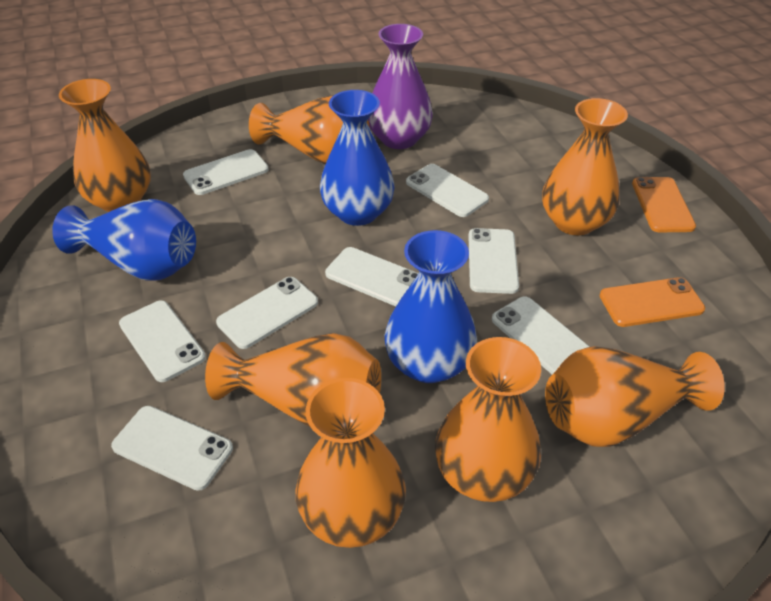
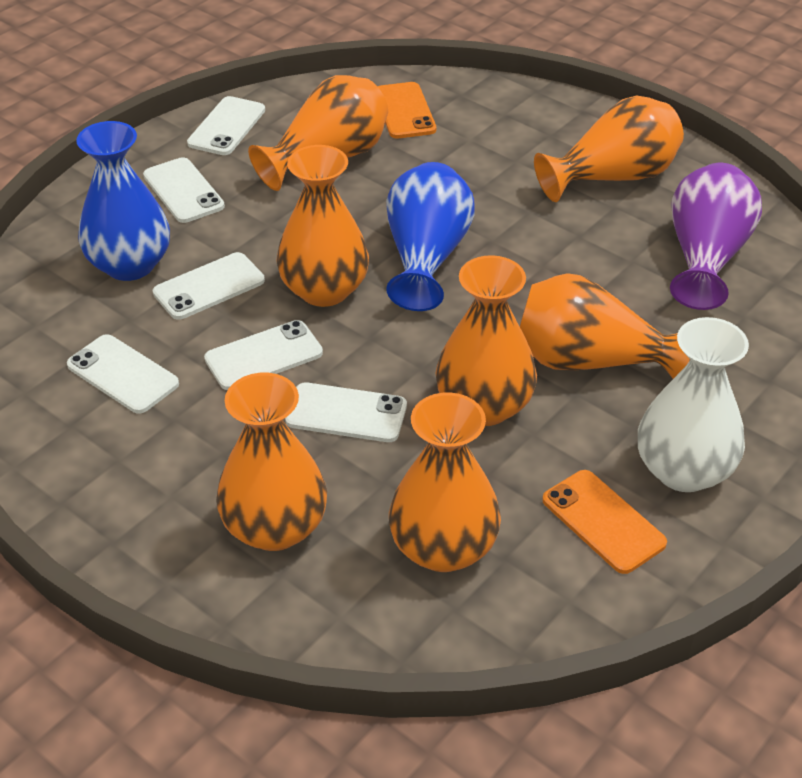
blue vase: 3 -> 2
white phone: 8 -> 6
white vase: 0 -> 1

